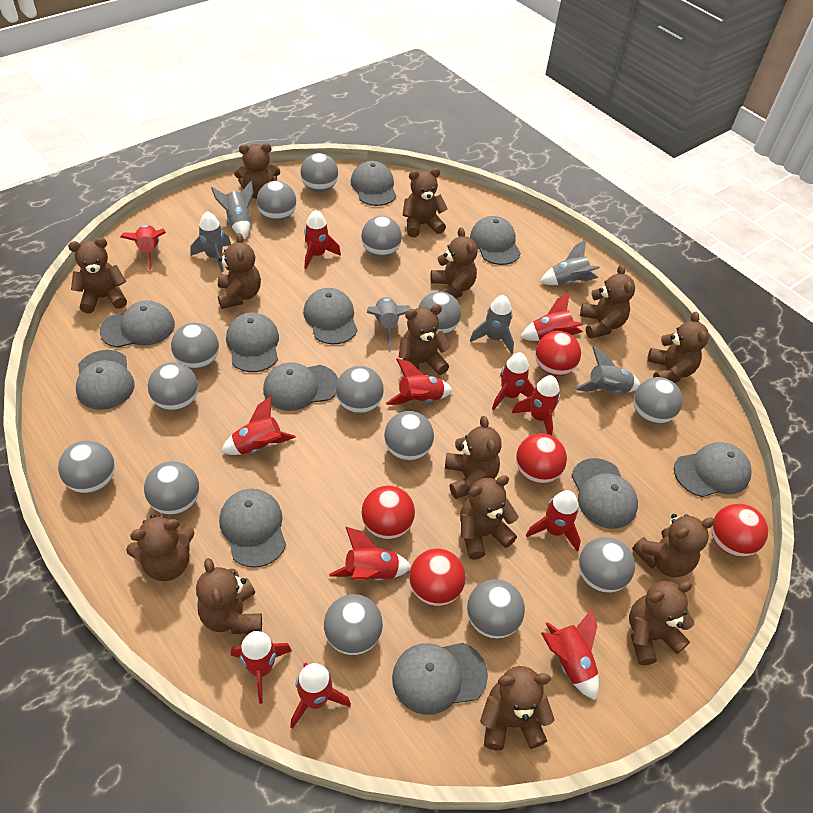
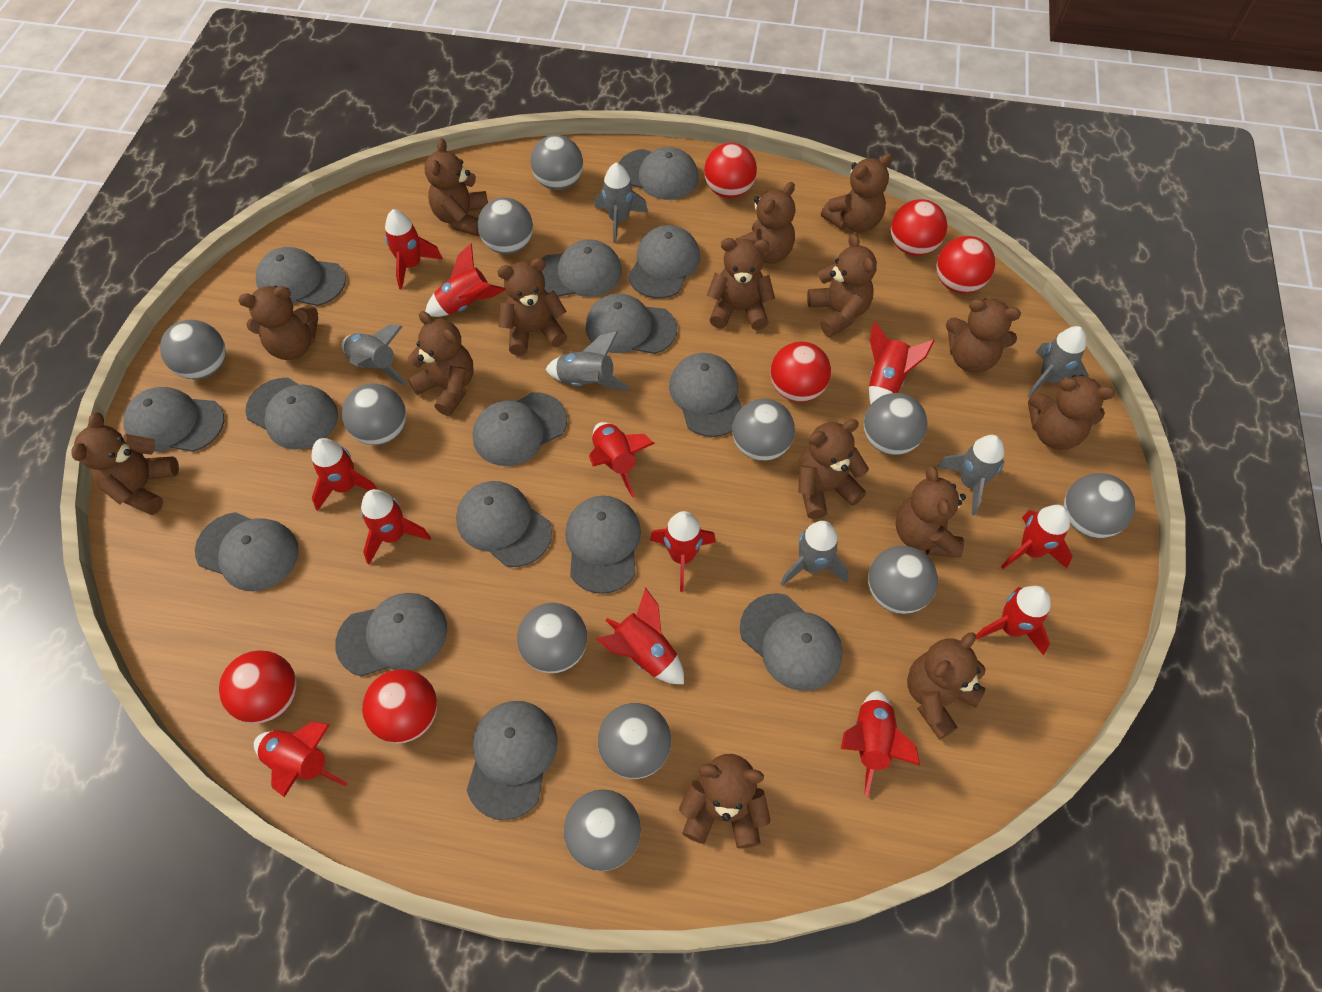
grey ball: 14 -> 11
grey cap: 11 -> 15
red ball: 5 -> 6

